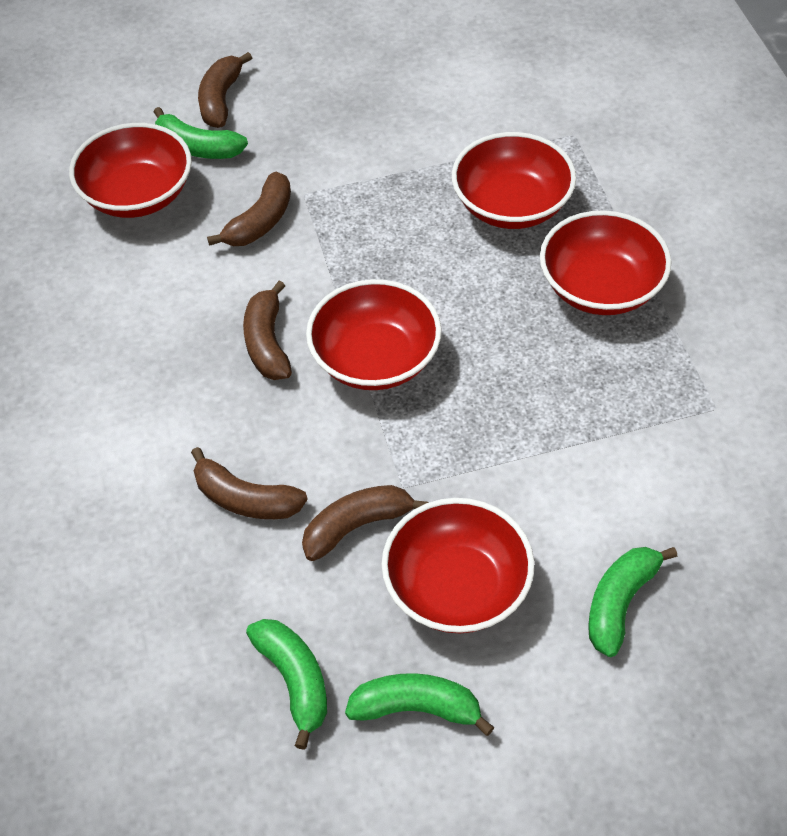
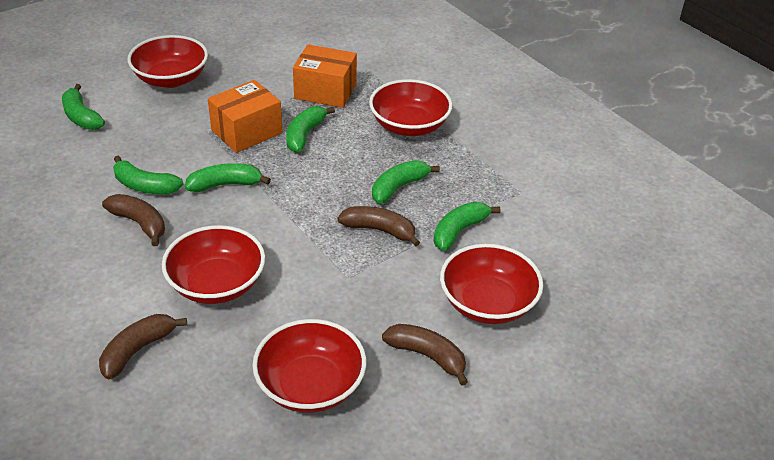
brown banana: 5 -> 4
green banana: 4 -> 6
orange box: 0 -> 2

